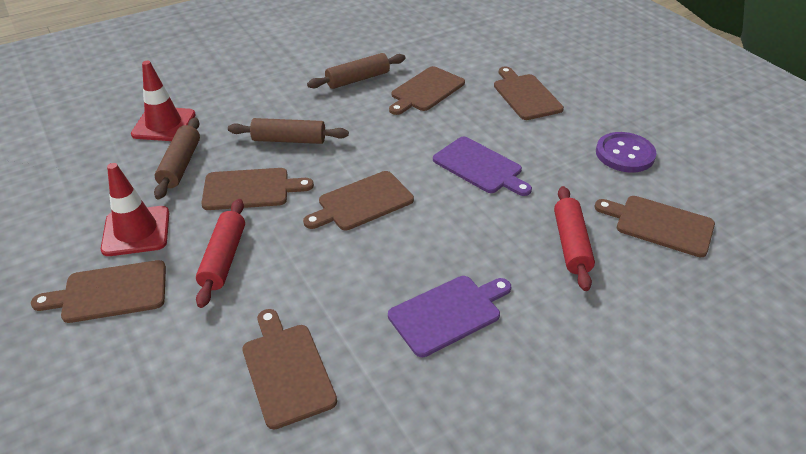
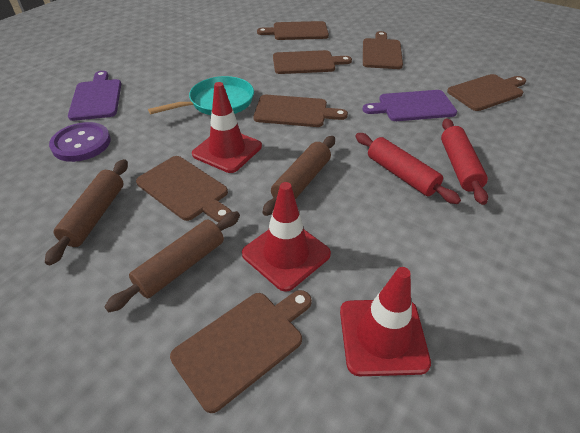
red traffic cone: 2 -> 3
turquoise pan: 0 -> 1

